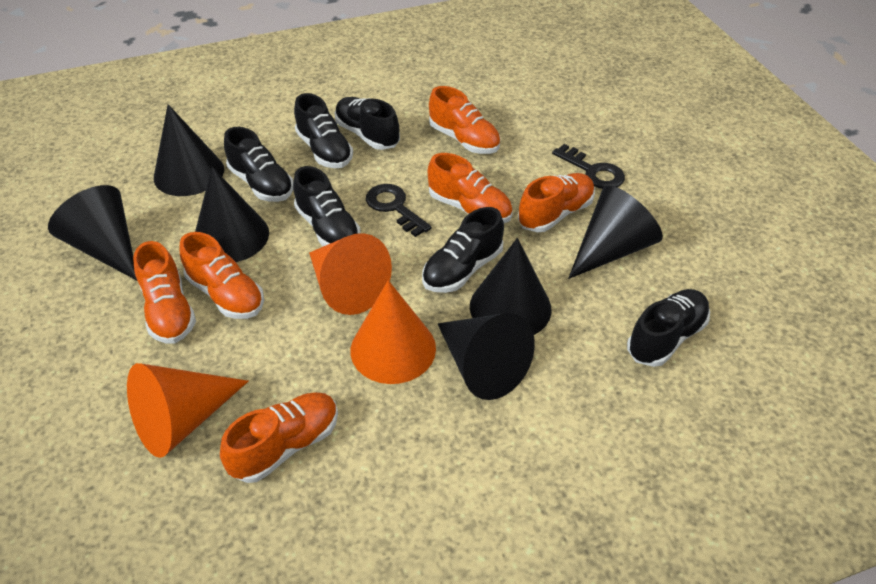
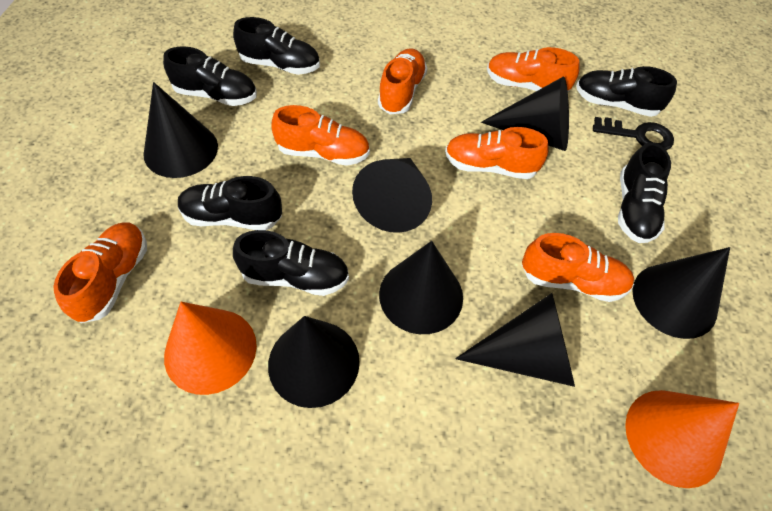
black cone: 6 -> 7
black key: 2 -> 1
orange cone: 3 -> 2

